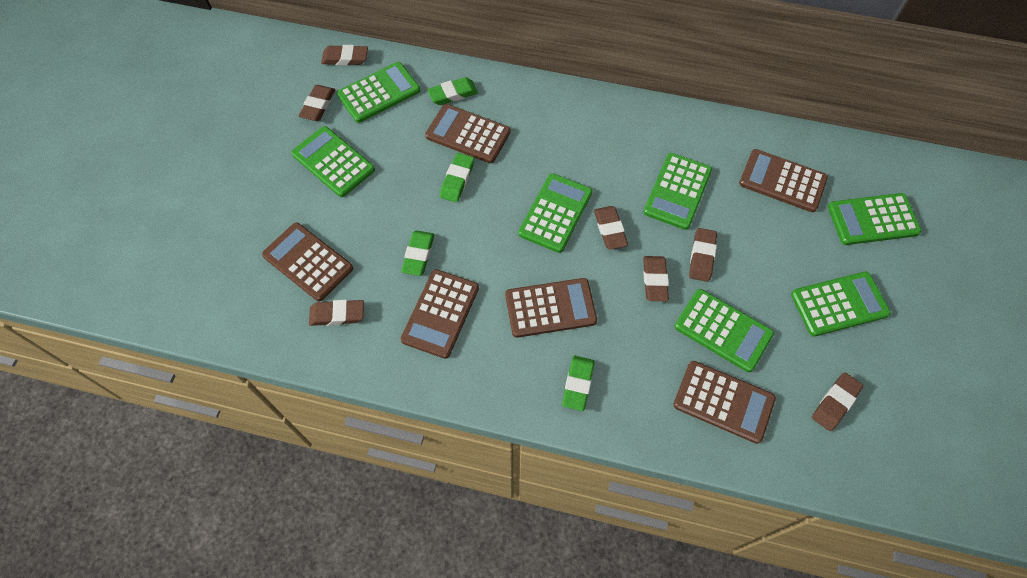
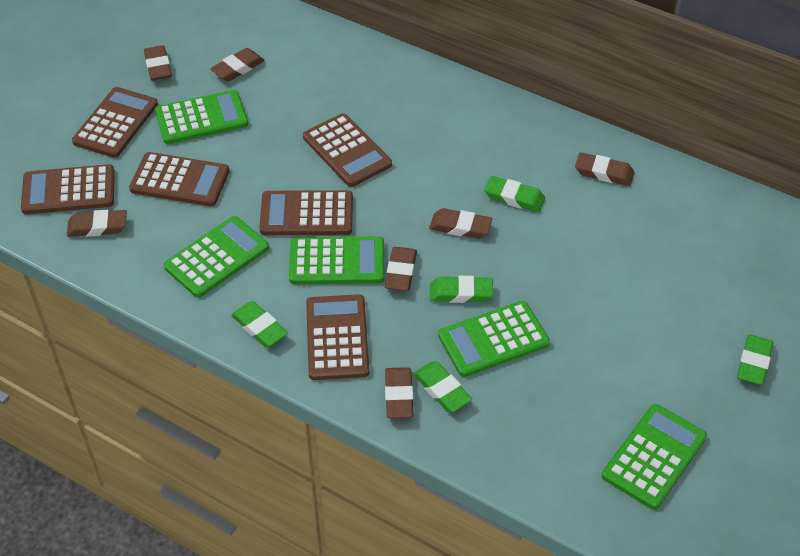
green calculator: 7 -> 5
green eraser: 4 -> 5

